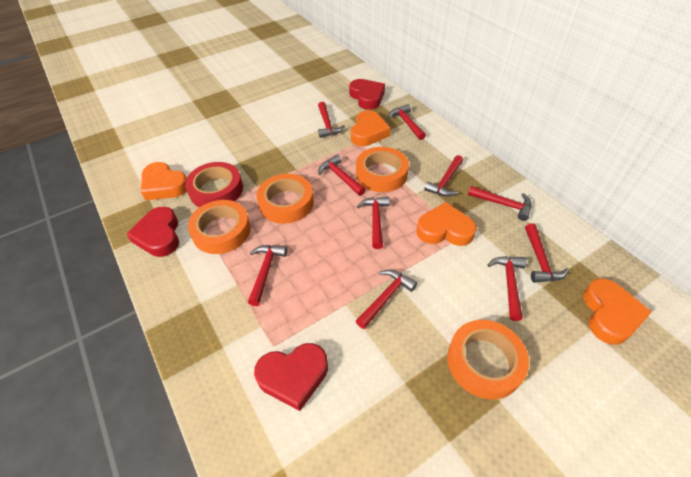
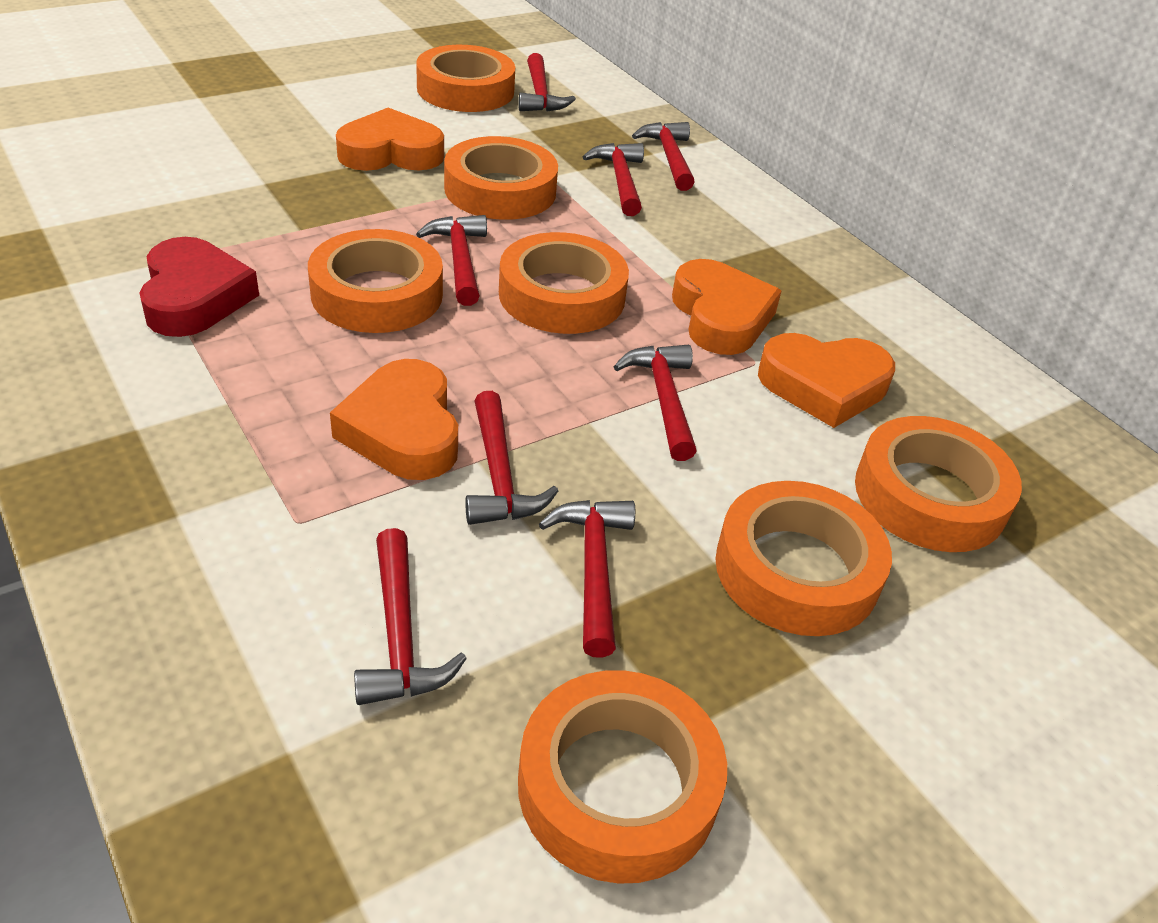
orange tape: 4 -> 7
red hammer: 10 -> 8
red heart: 3 -> 1
red tape: 1 -> 0

